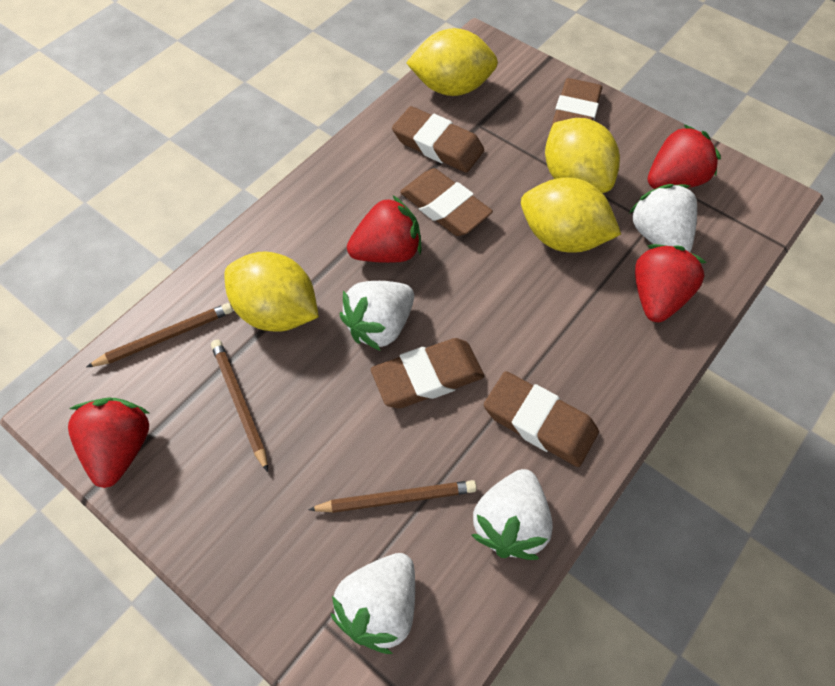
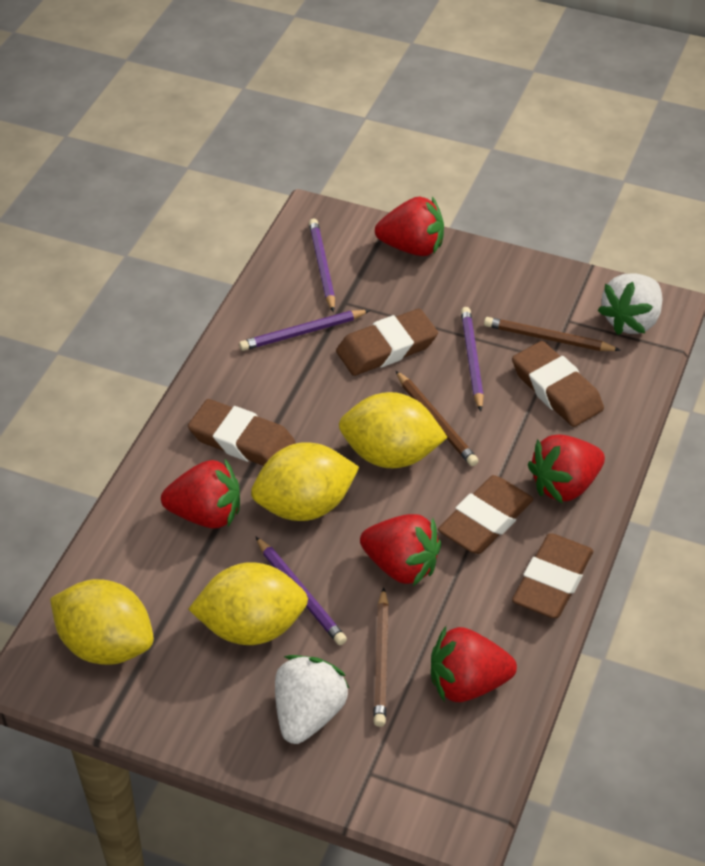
purple pencil: 0 -> 4
red strawberry: 4 -> 5
white strawberry: 4 -> 2

